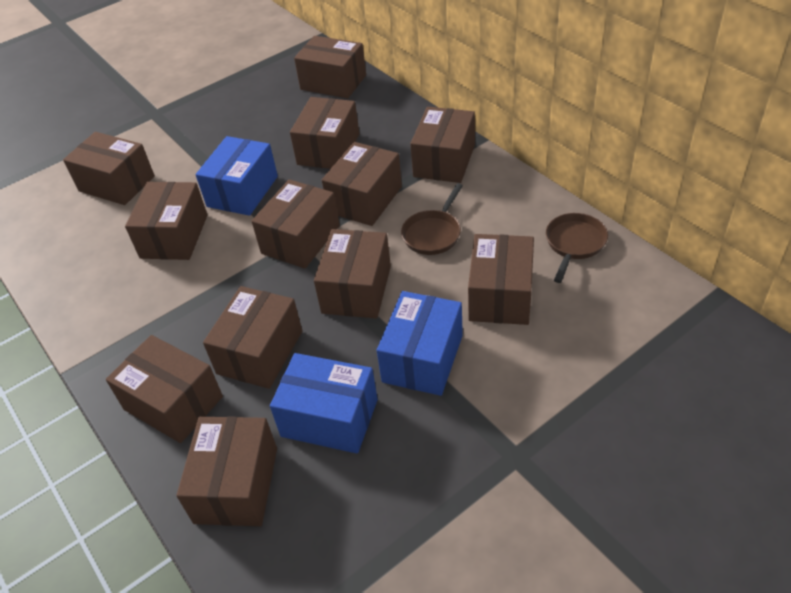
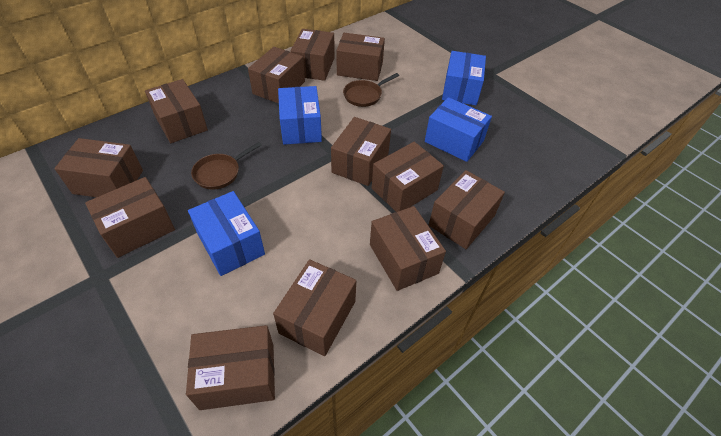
blue box: 3 -> 4

